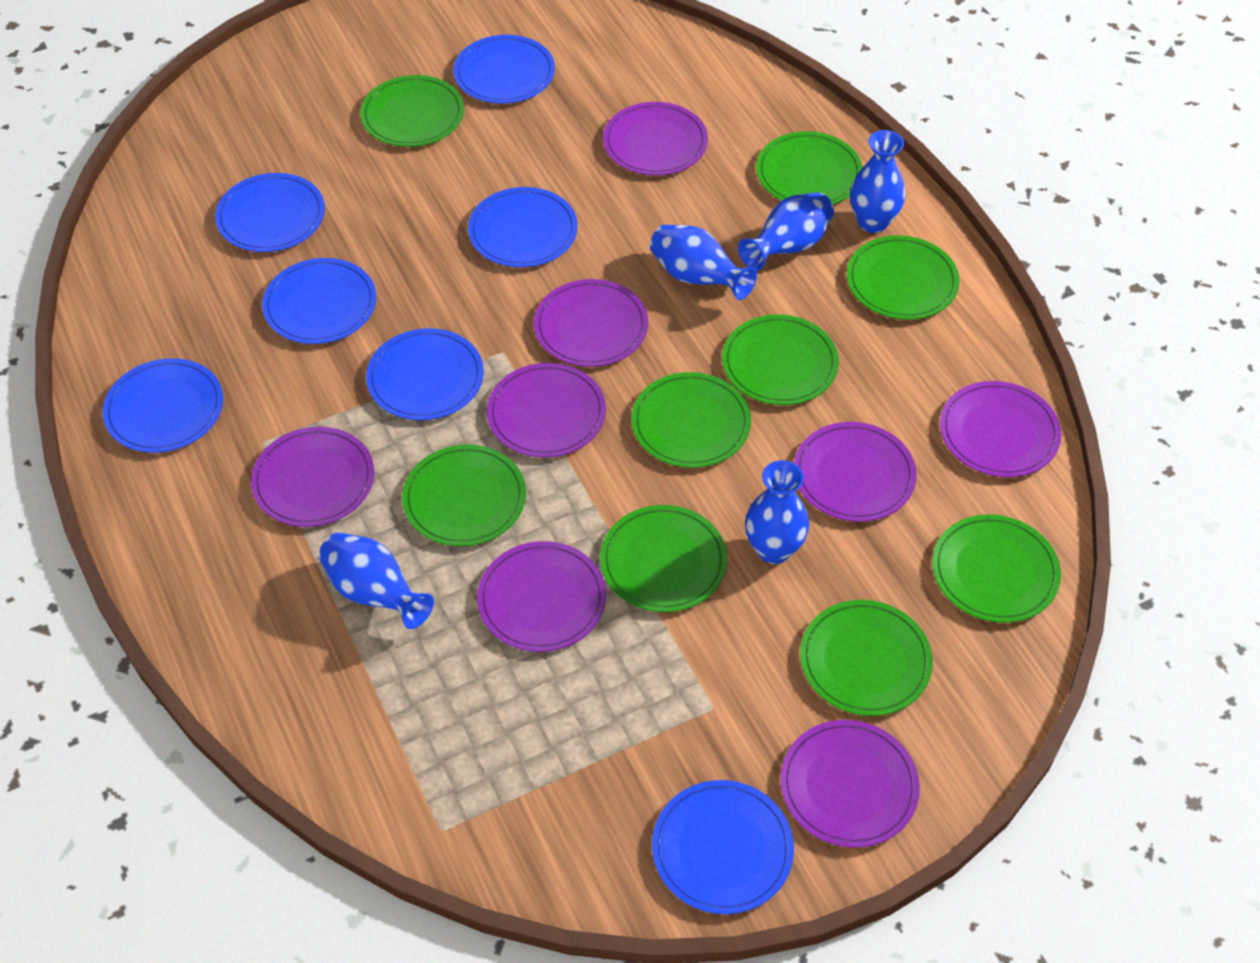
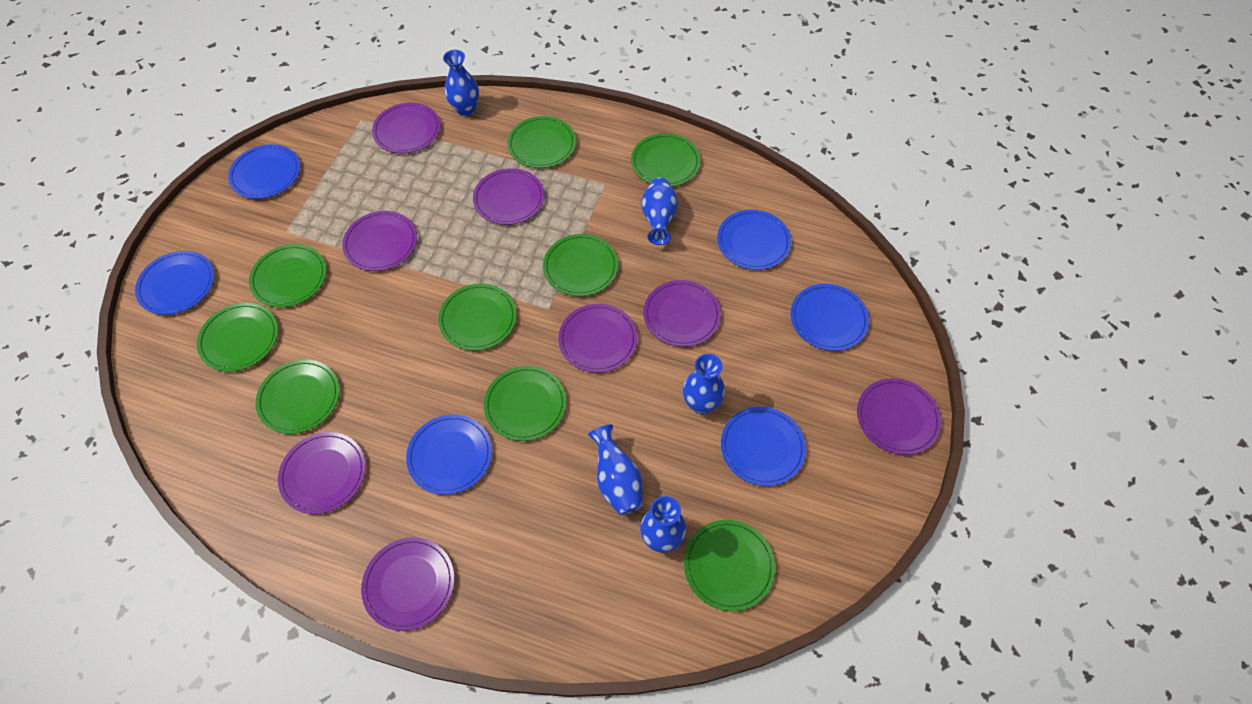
blue plate: 7 -> 6

